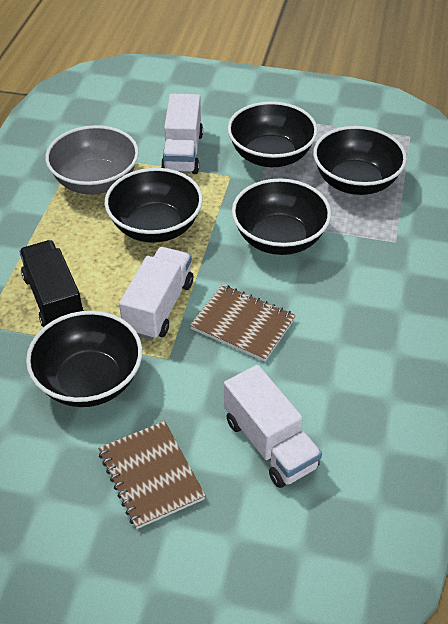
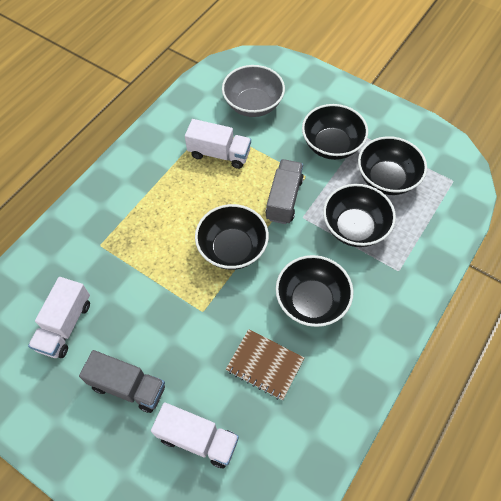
black truck: 1 -> 0
brown notebook: 2 -> 1
grey truck: 0 -> 2

